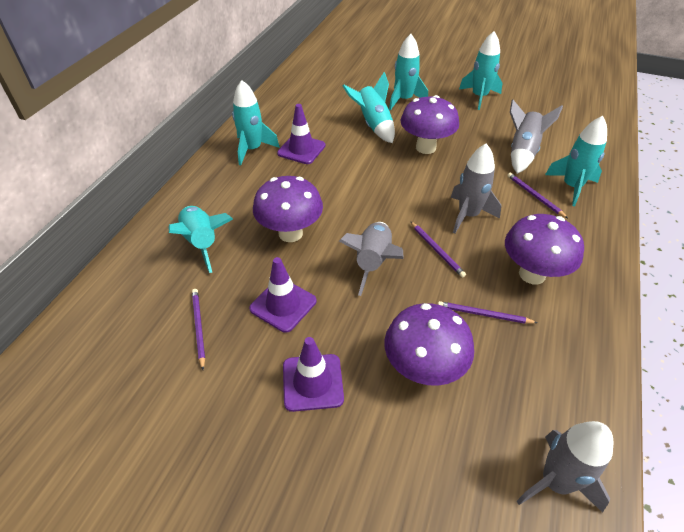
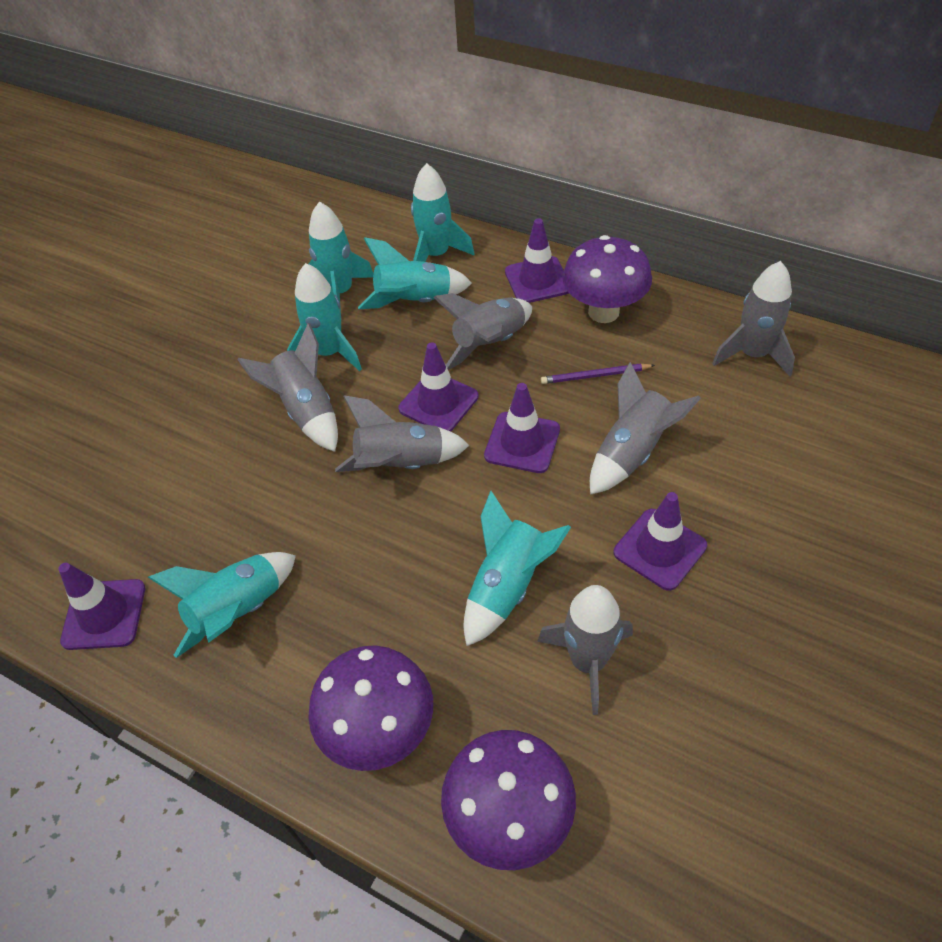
grey rocket: 4 -> 6
purple mushroom: 4 -> 3
purple pencil: 4 -> 1
purple traffic cone: 3 -> 5

